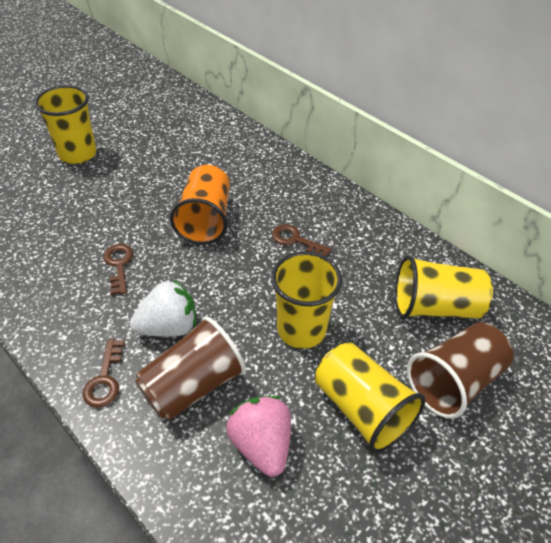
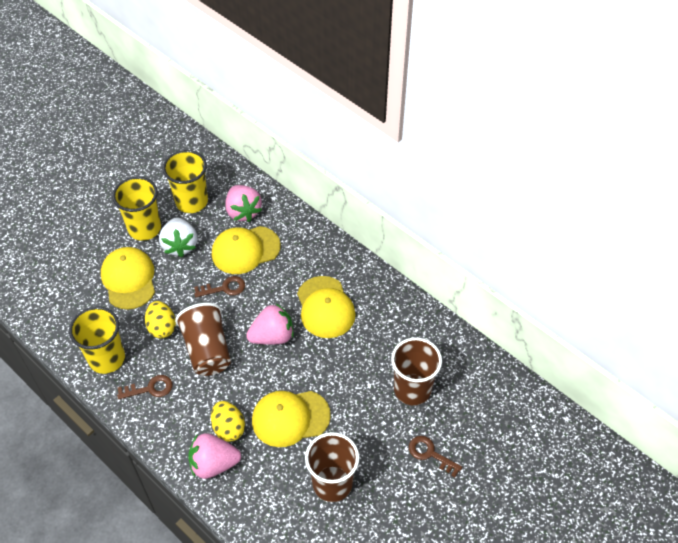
brown cup: 2 -> 3
orange cup: 1 -> 0
pink strawberry: 1 -> 3
yellow cap: 0 -> 4
yellow cup: 4 -> 3
yellow egg: 0 -> 2

